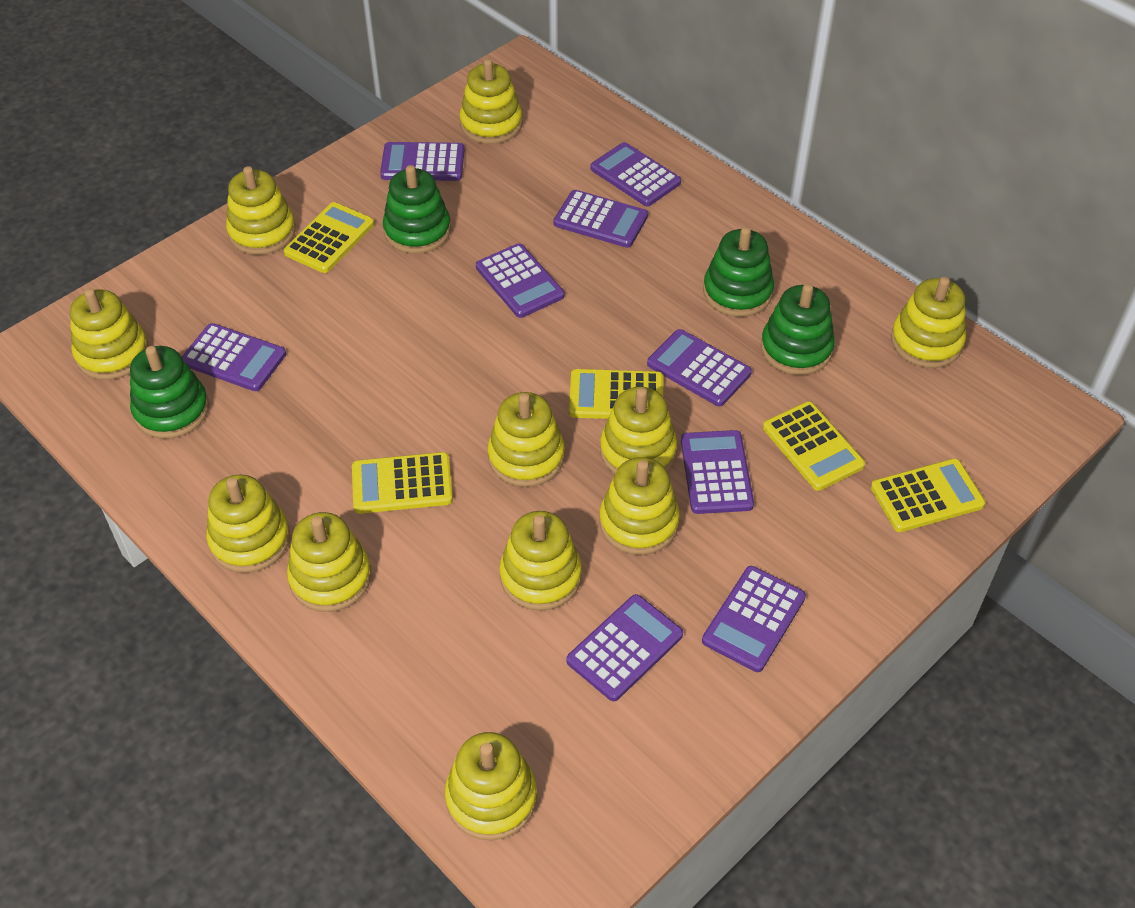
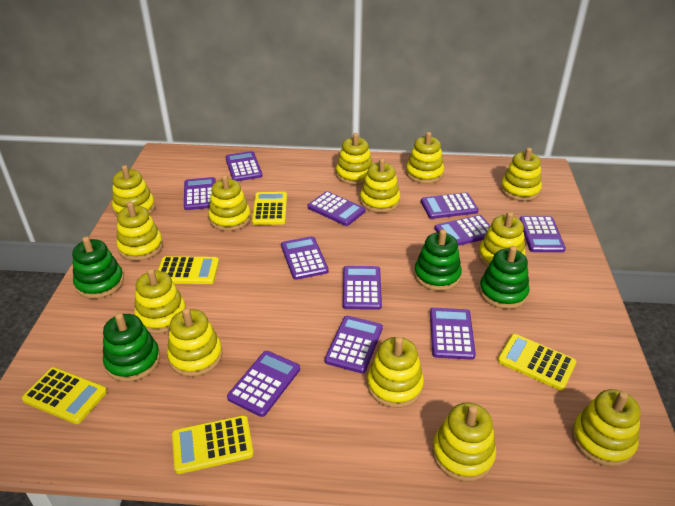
purple calculator: 9 -> 11
yellow stacking toy: 11 -> 13

